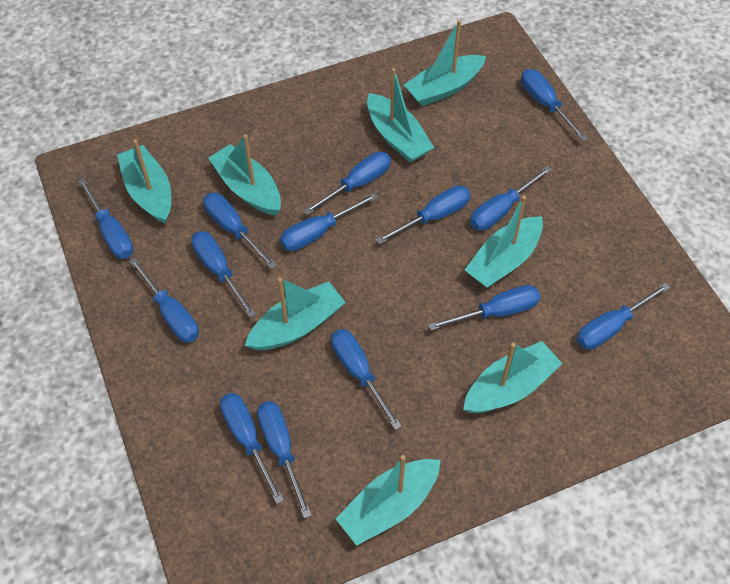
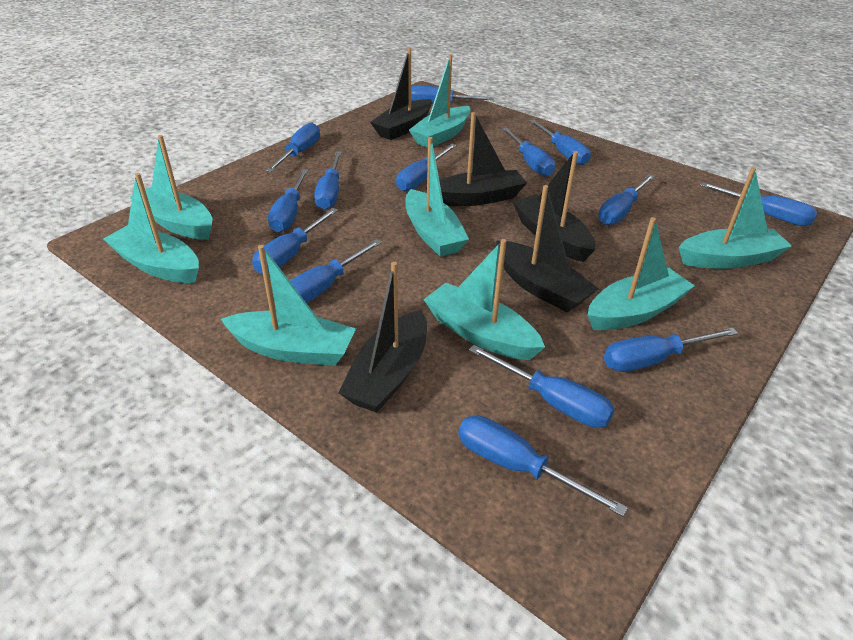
black boat: 0 -> 5

